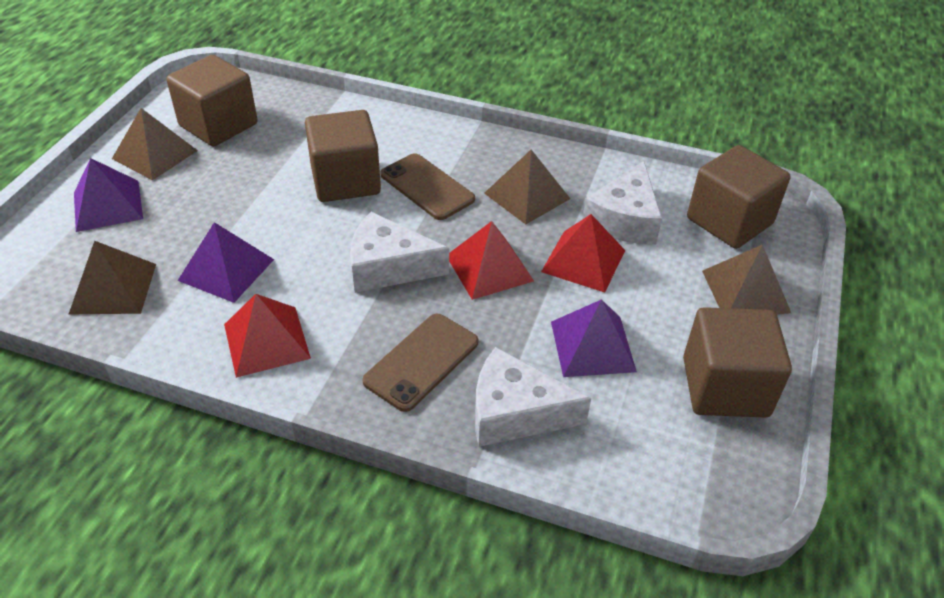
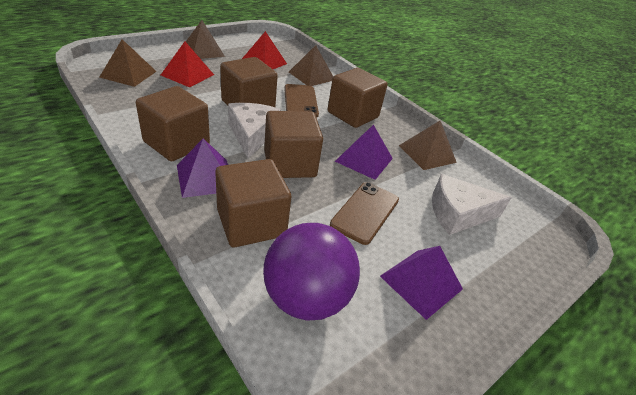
brown cube: 4 -> 5
purple ball: 0 -> 1
red pyramid: 3 -> 2
white cheese: 3 -> 2

